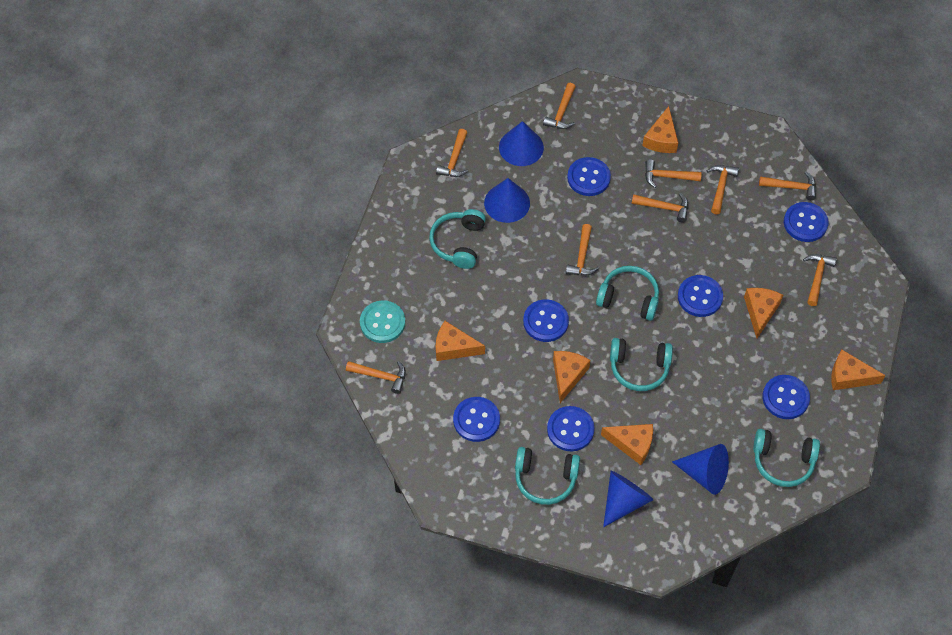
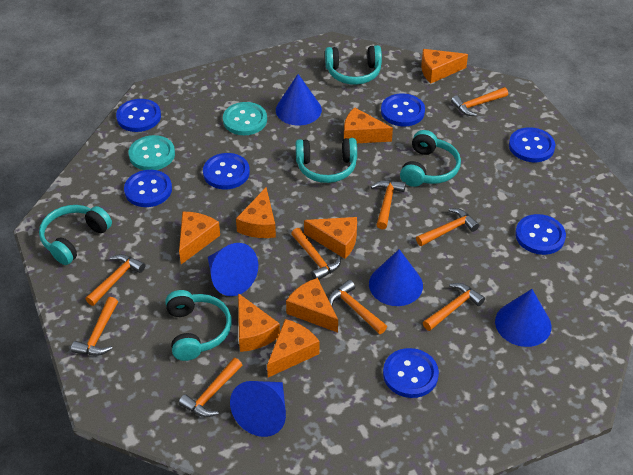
blue cone: 4 -> 5
orange cheese: 6 -> 8
turquoise button: 1 -> 2

